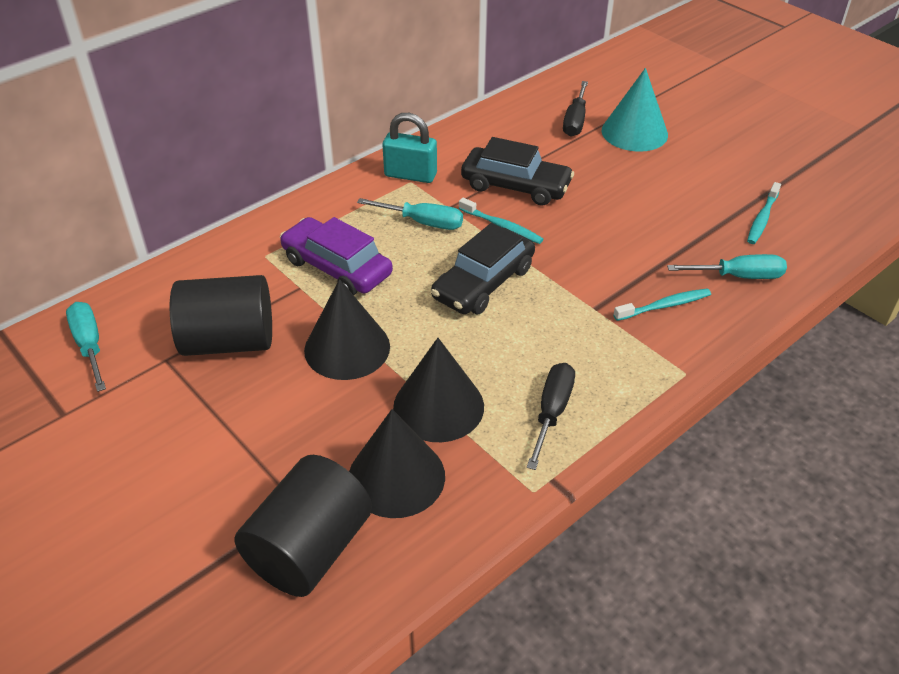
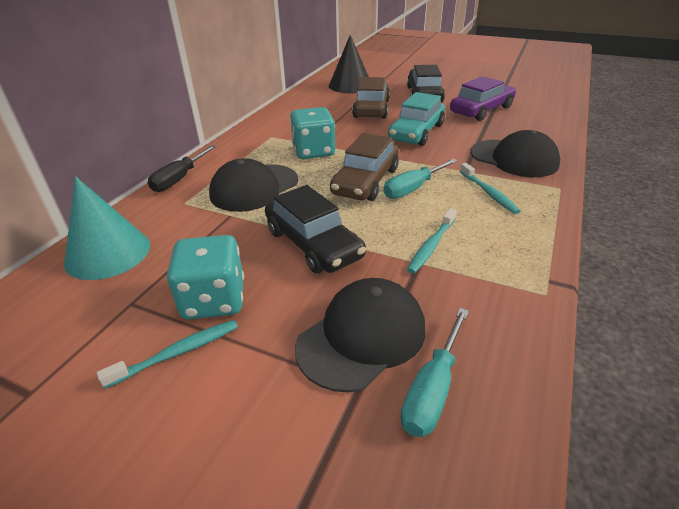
black cap: 0 -> 3
black cone: 3 -> 1
black cylinder: 2 -> 0
black screwdriver: 2 -> 1
brown car: 0 -> 2
turquoise car: 0 -> 1
turquoise dice: 0 -> 2
turquoise padlock: 1 -> 0
turquoise screwdriver: 3 -> 2

